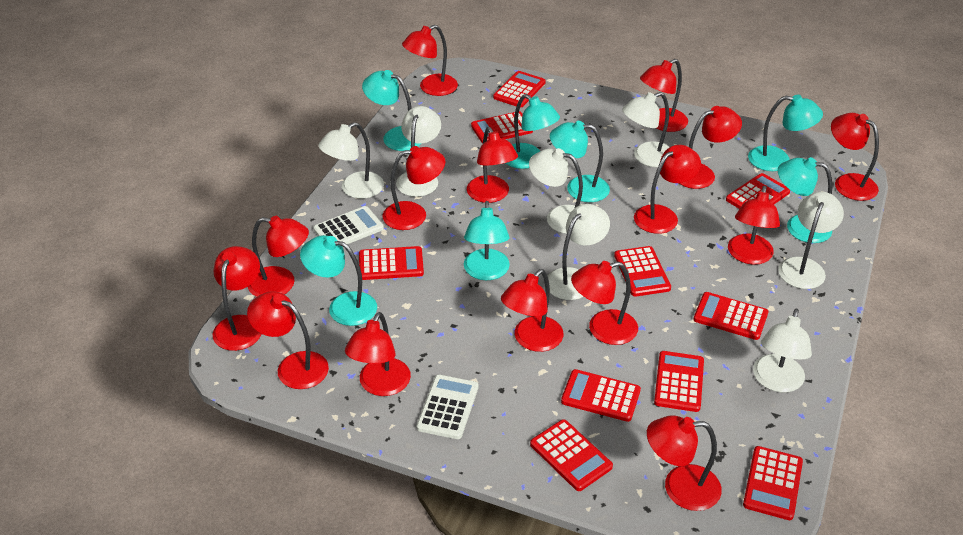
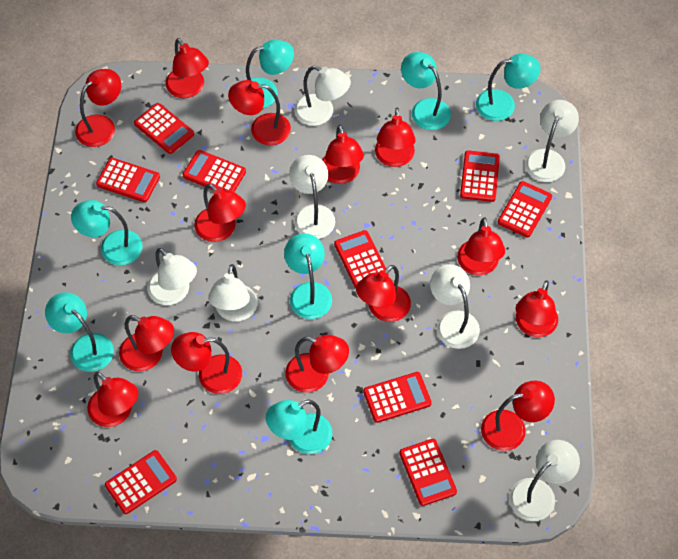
red calculator: 10 -> 9
red lamp: 15 -> 14
white calculator: 2 -> 0

